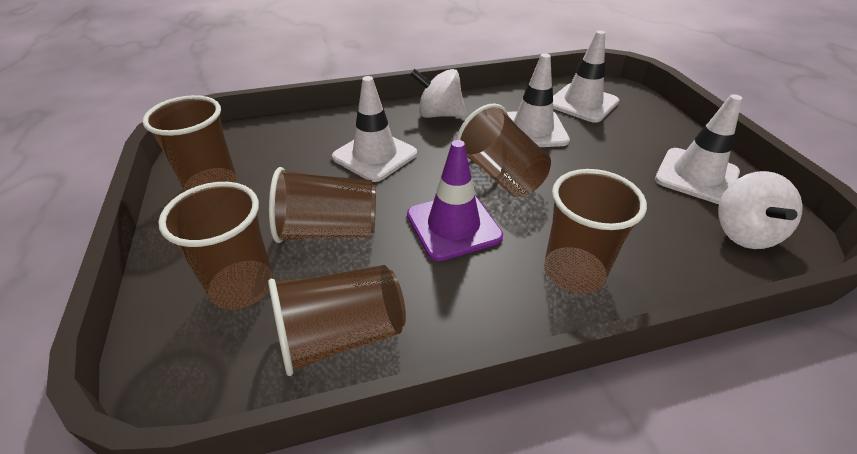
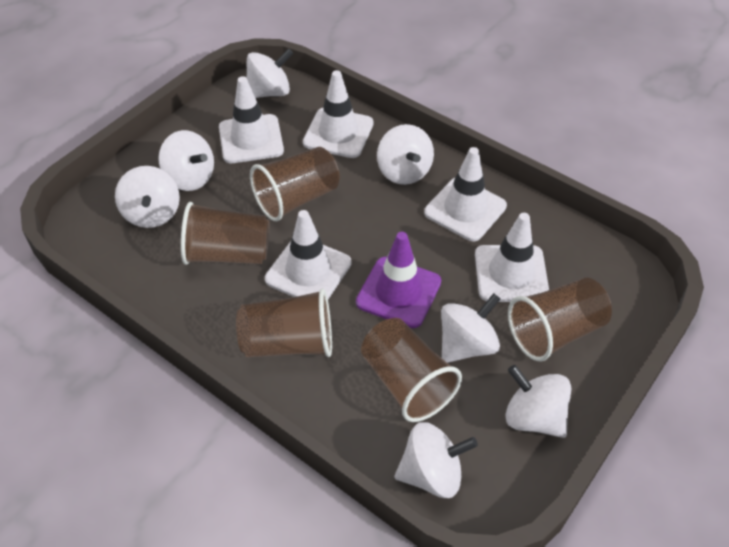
brown cup: 6 -> 5
white spinning top: 2 -> 7
white traffic cone: 4 -> 5

